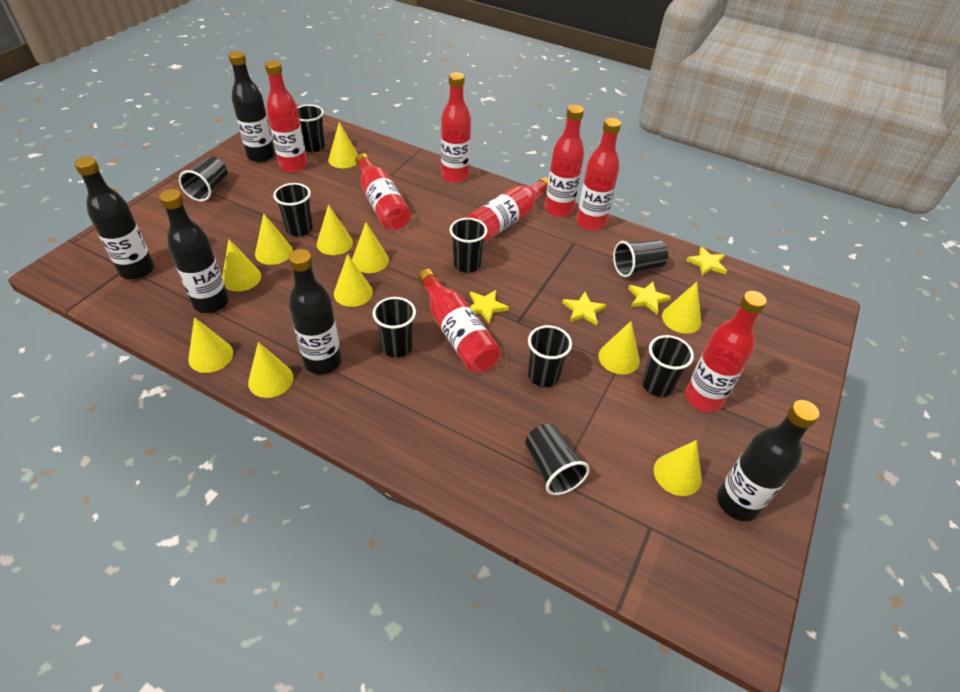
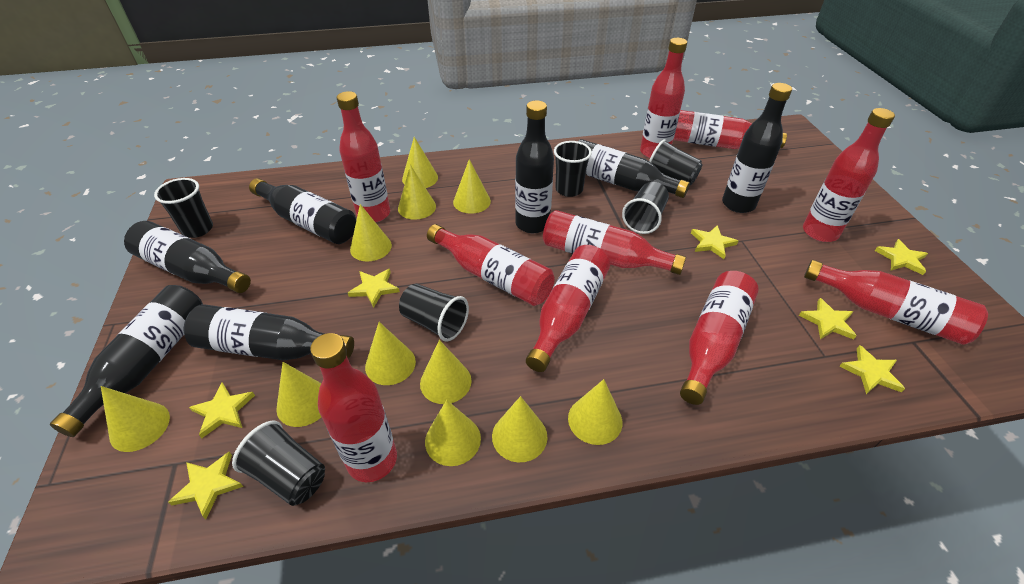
black bottle: 5 -> 7
black cup: 9 -> 6
red bottle: 8 -> 10
yellow star: 4 -> 7

